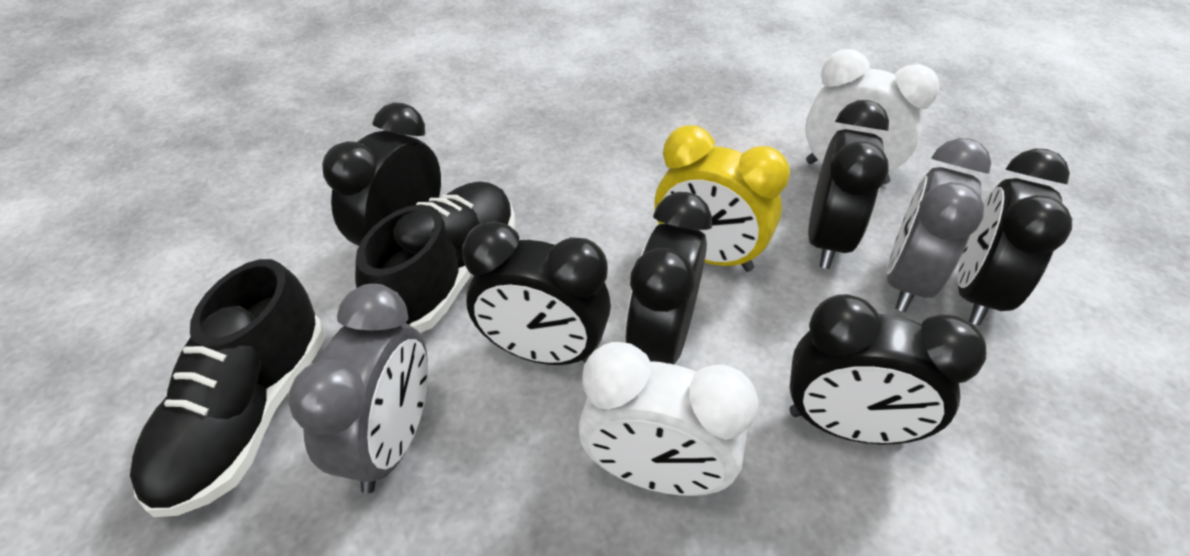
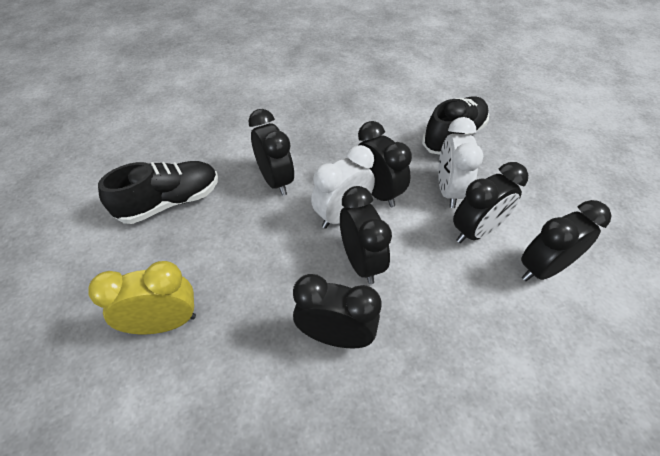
grey clock: 2 -> 0

